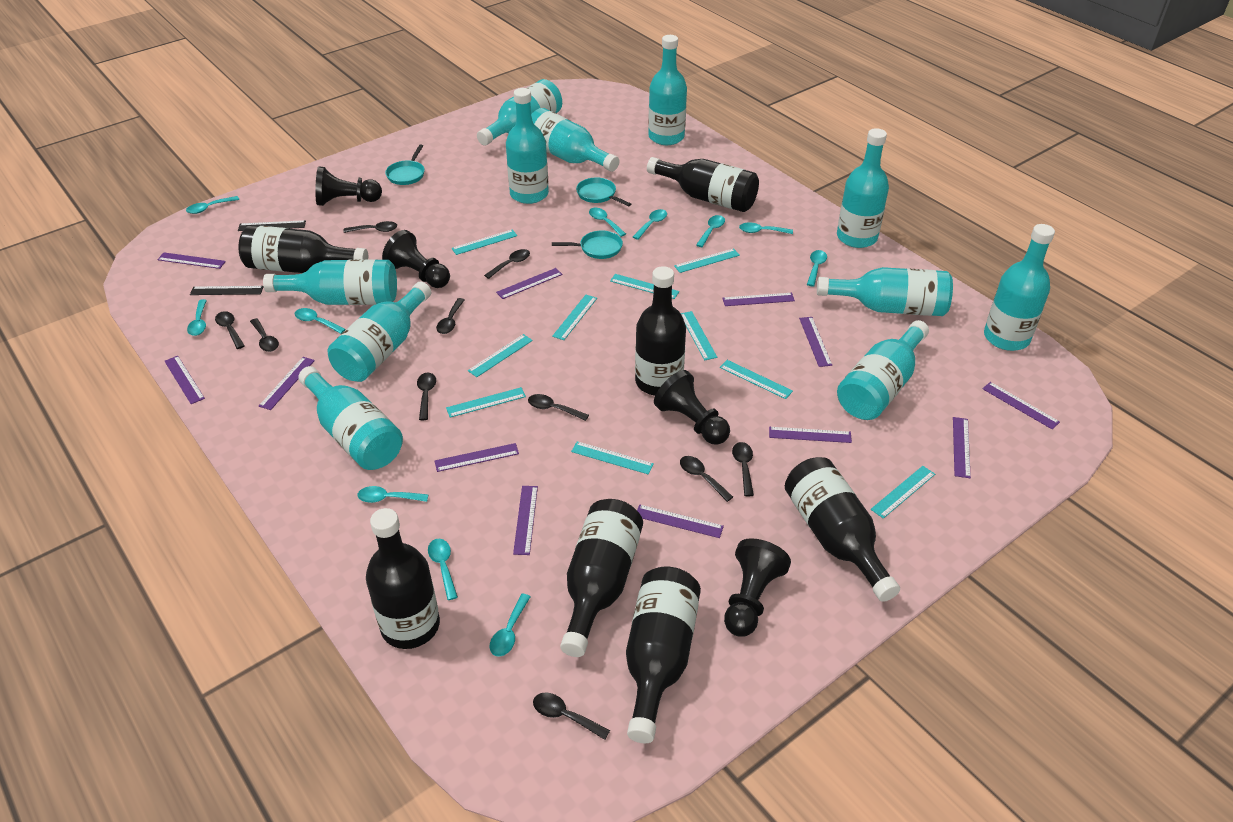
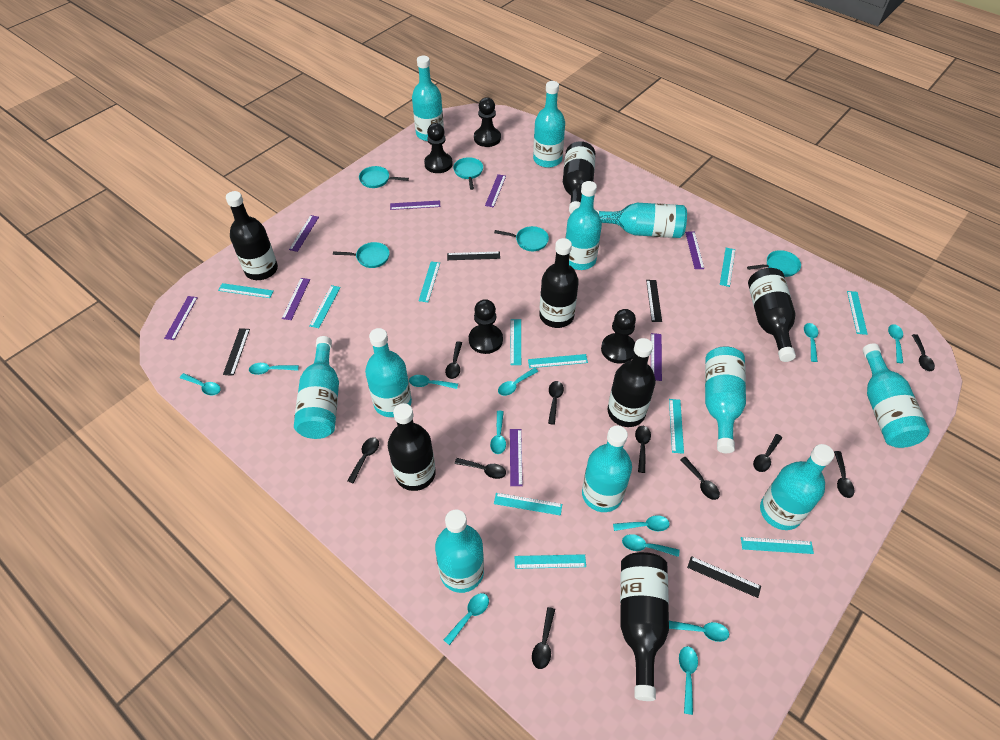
black ruler: 2 -> 4
purple ruler: 12 -> 8
turquoise pan: 3 -> 5
turquoise ruler: 10 -> 11
turquoise spoon: 11 -> 12

